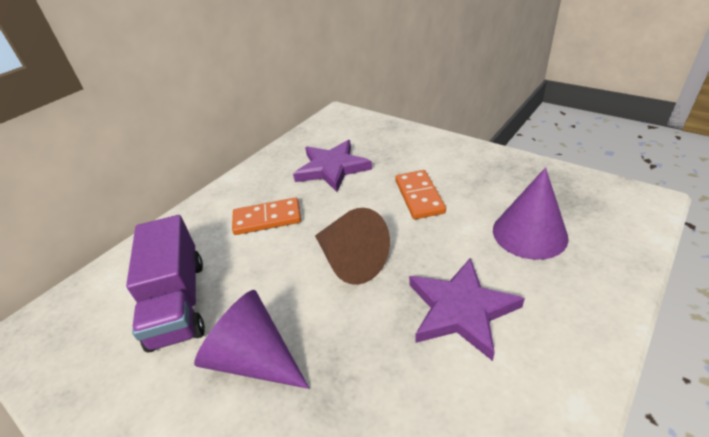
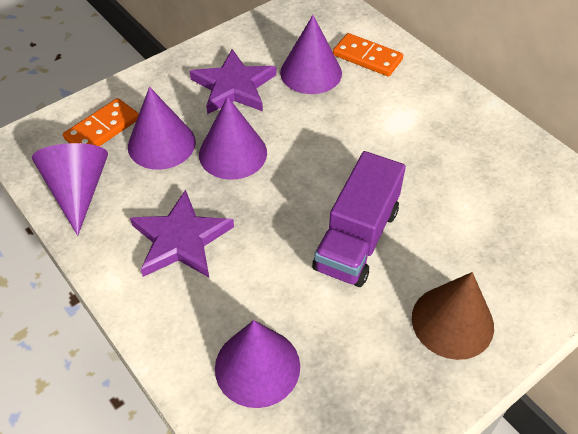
purple cone: 2 -> 5

